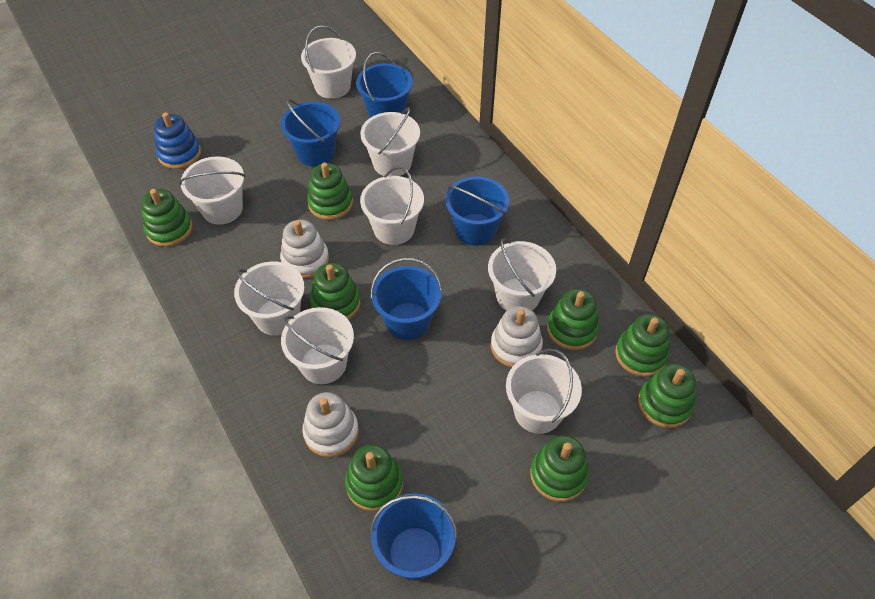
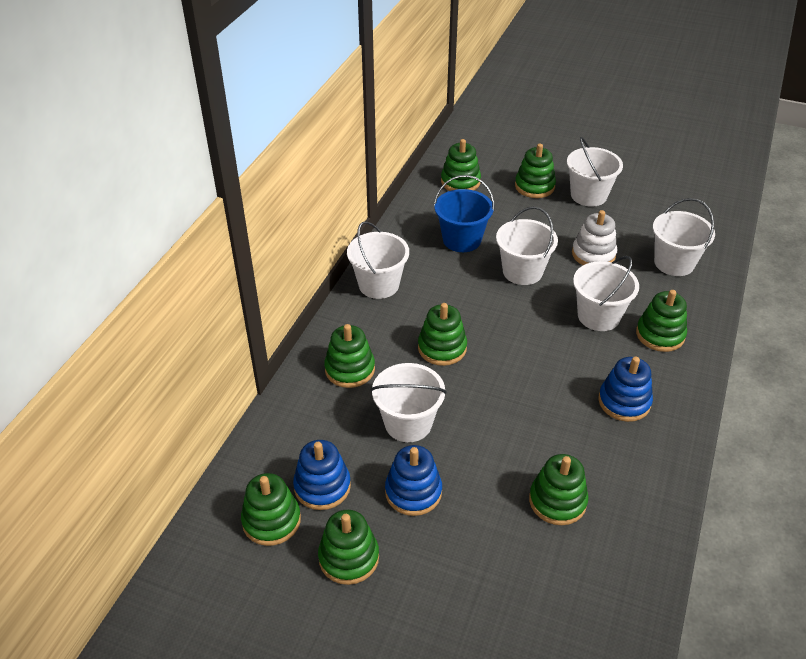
blue bucket: 5 -> 1
blue stacking toy: 1 -> 3
white bucket: 8 -> 6
white stacking toy: 3 -> 1

